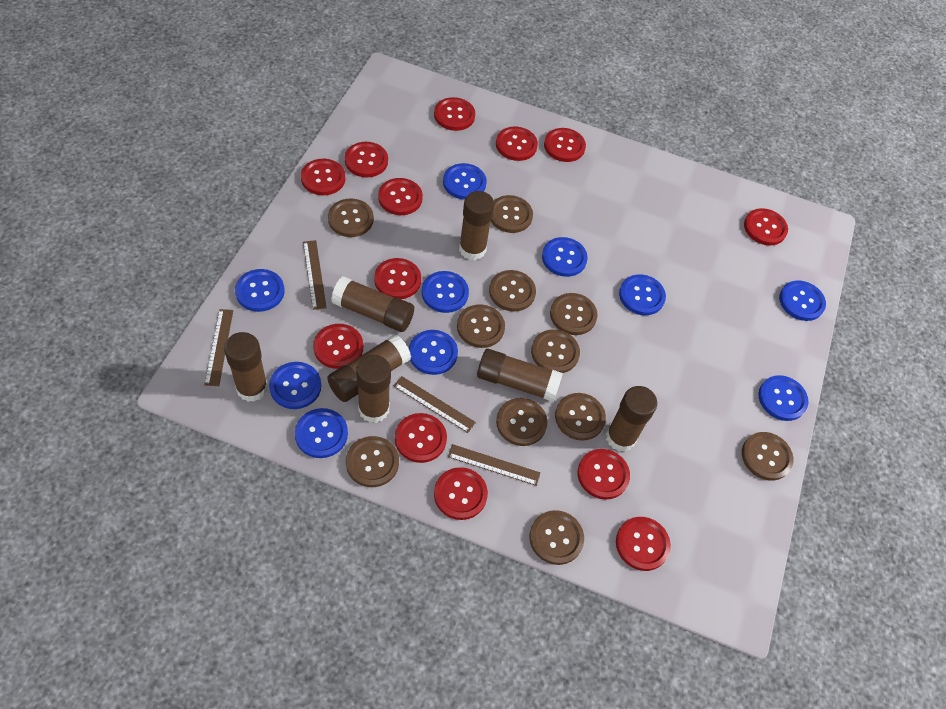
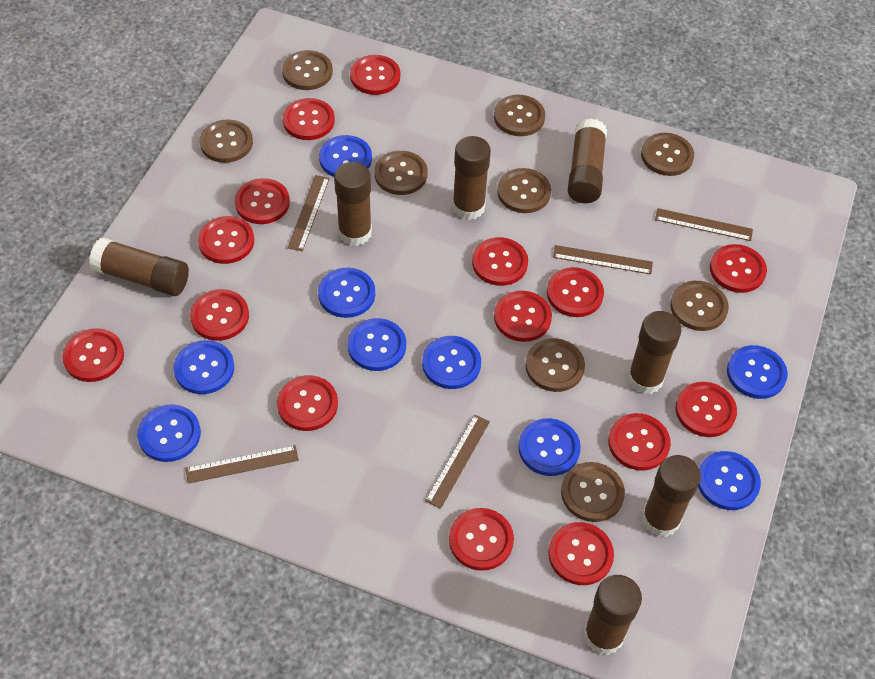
blue button: 10 -> 9
brown button: 11 -> 9
brown ruler: 4 -> 5
red button: 13 -> 15

